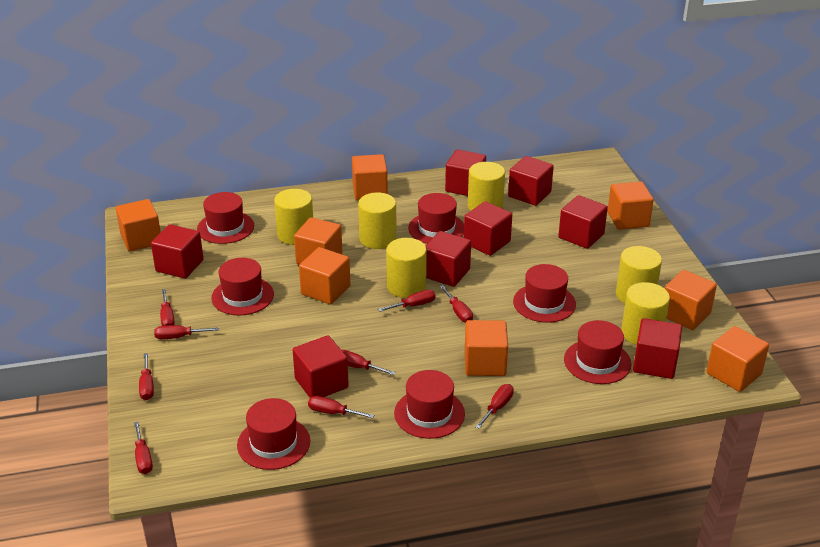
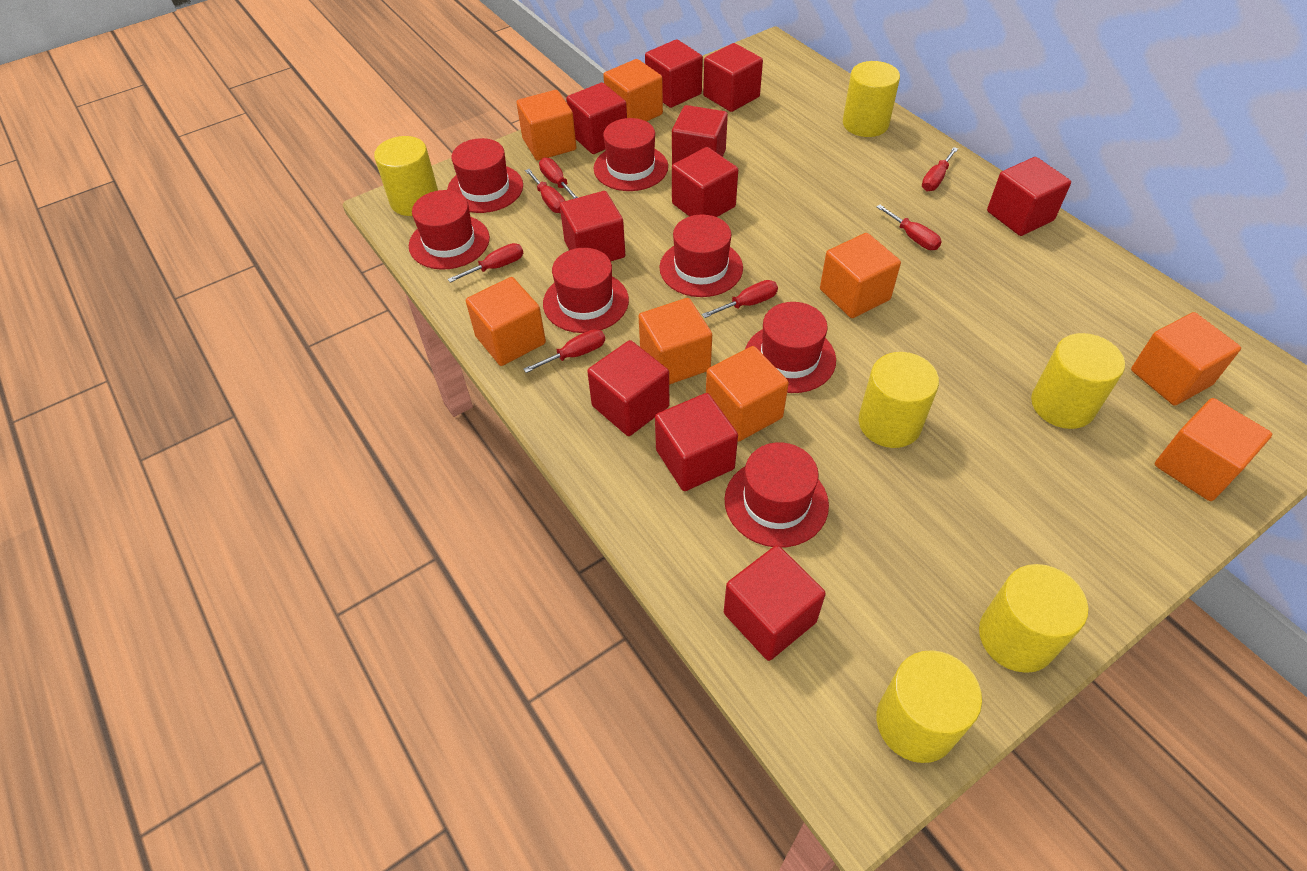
red cube: 8 -> 10
red screwdriver: 9 -> 7

